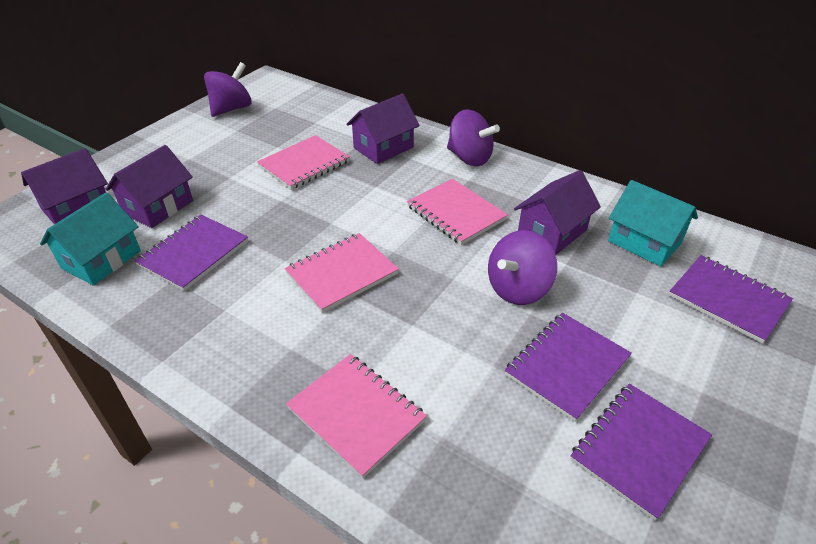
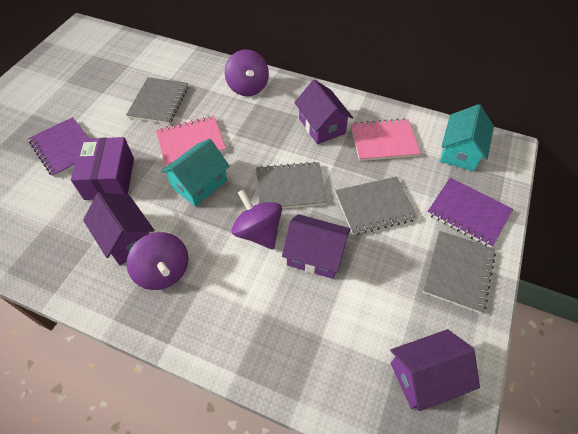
grey notebook: 0 -> 4
pink notebook: 4 -> 2
purple box: 0 -> 1
purple notebook: 4 -> 2

